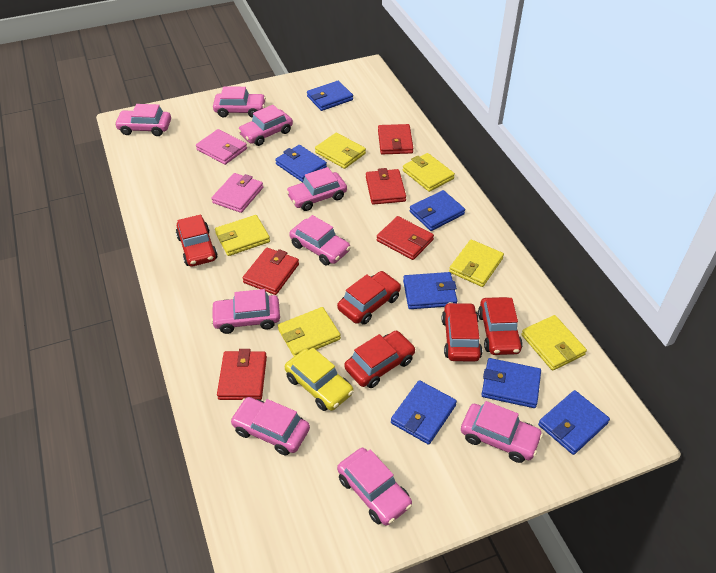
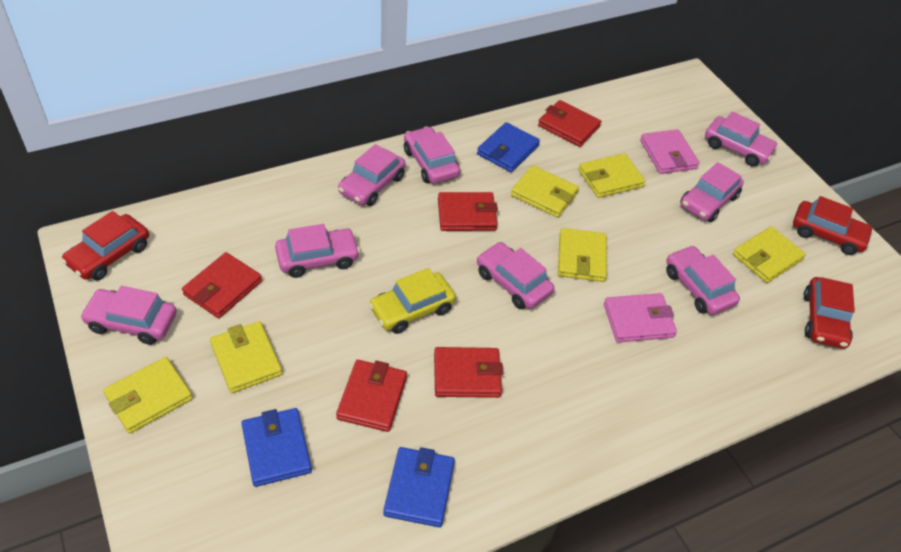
blue wallet: 7 -> 3
pink car: 9 -> 8
red car: 5 -> 3

